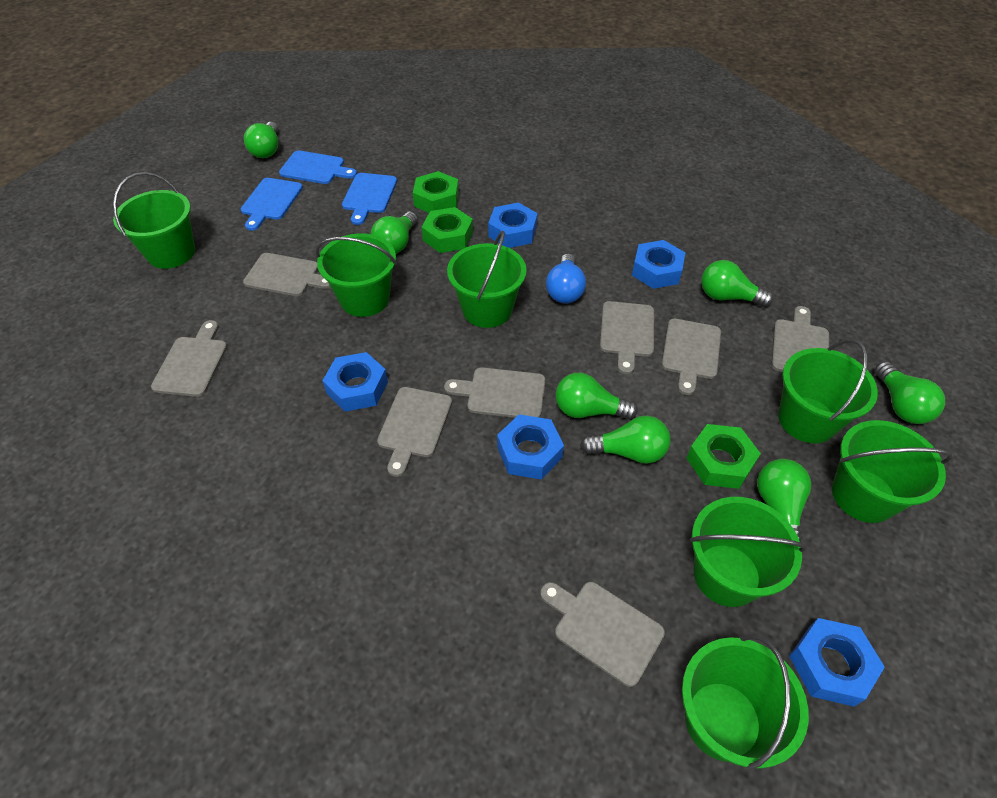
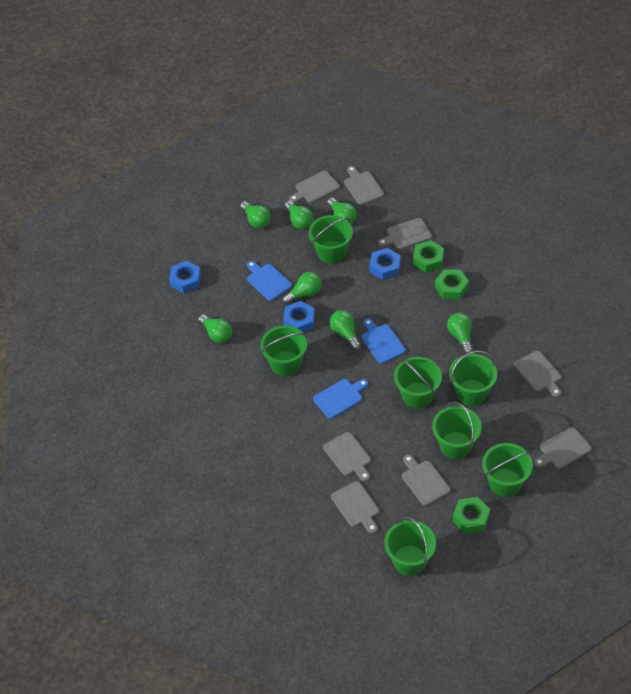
blue light bulb: 1 -> 0
blue nut: 5 -> 3

